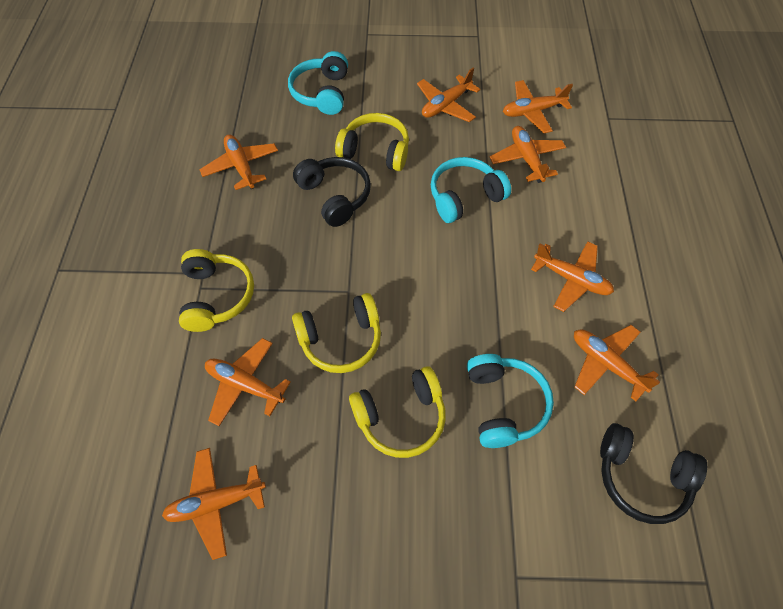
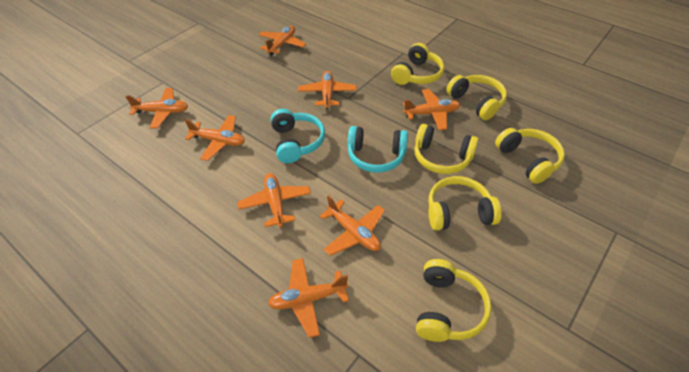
black headphones: 2 -> 0
turquoise headphones: 3 -> 2
yellow headphones: 4 -> 6

